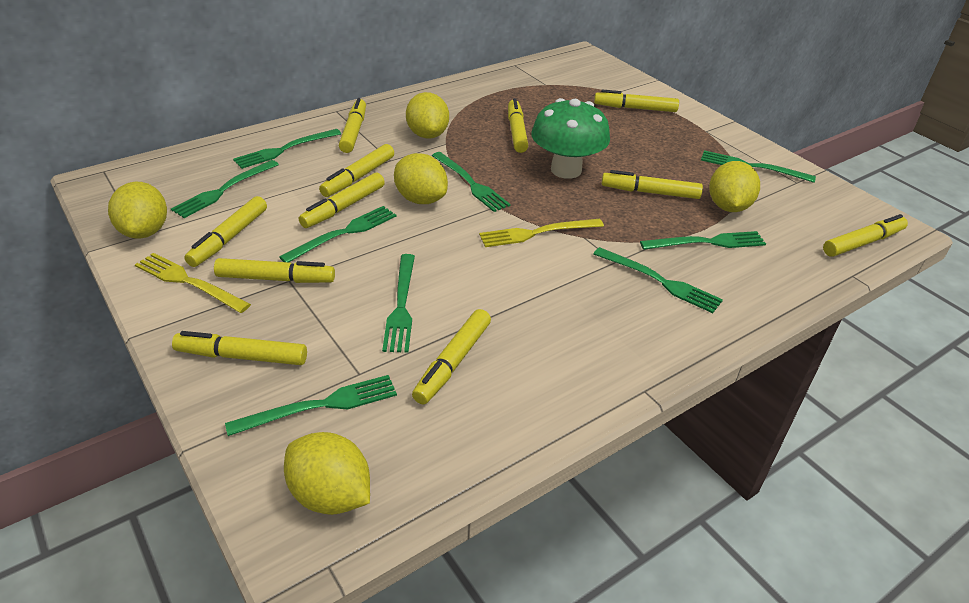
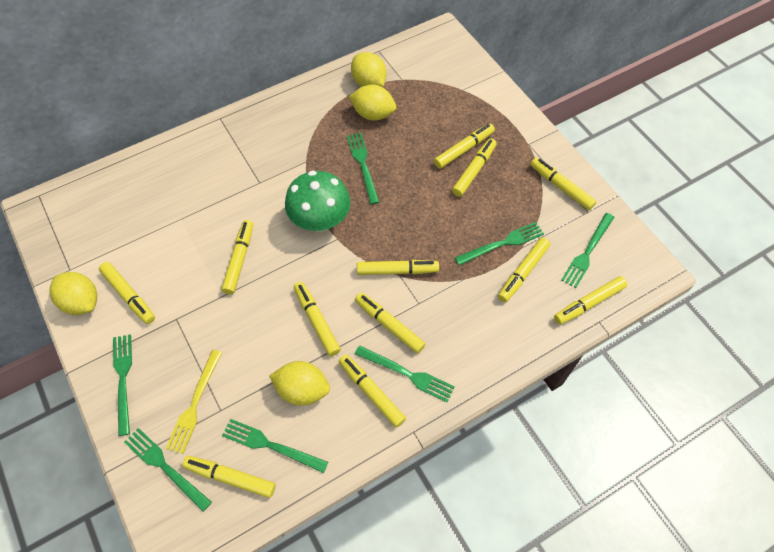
green fork: 9 -> 7
yellow fork: 2 -> 1
yellow lemon: 5 -> 4
yellow marker: 11 -> 12

